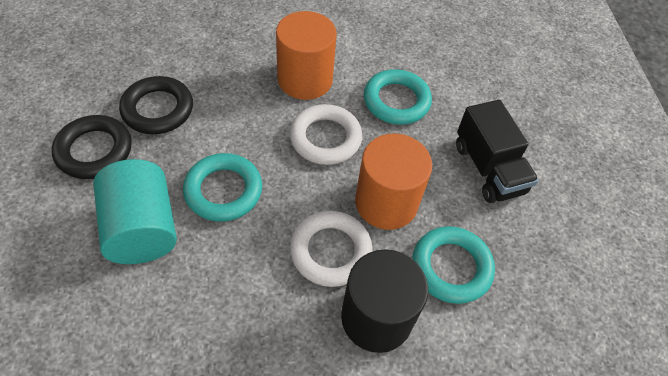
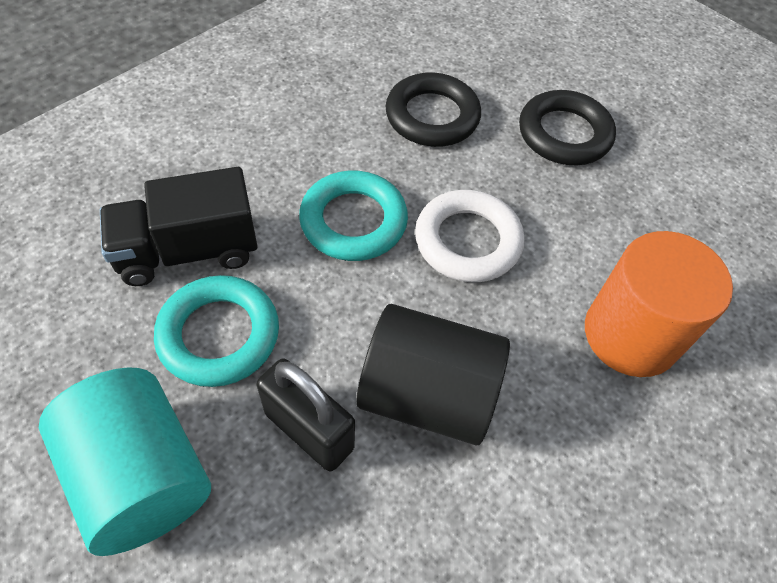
black padlock: 0 -> 1
orange cylinder: 2 -> 1
turquoise ring: 3 -> 2
white ring: 2 -> 1

